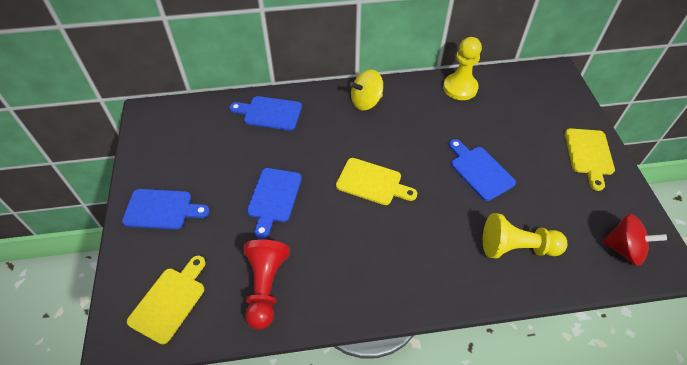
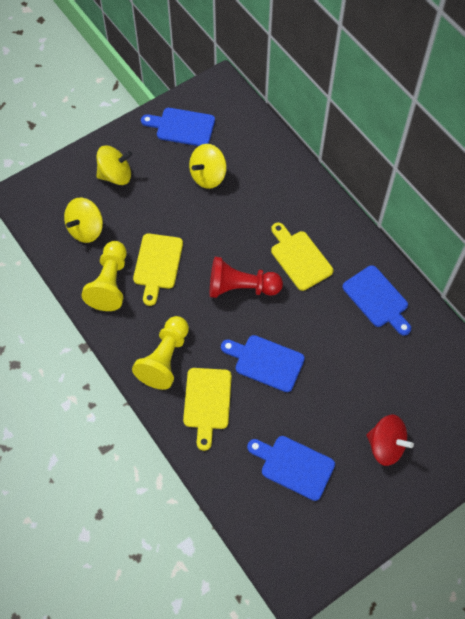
yellow spinning top: 1 -> 3

